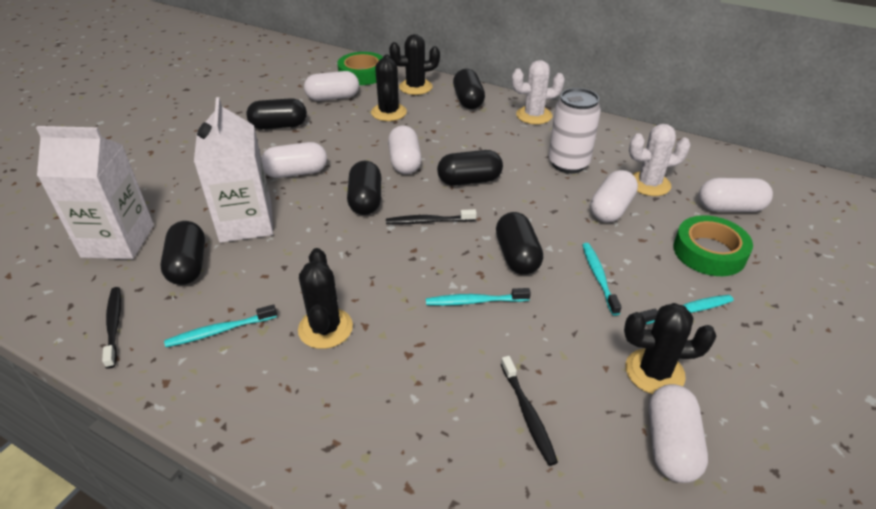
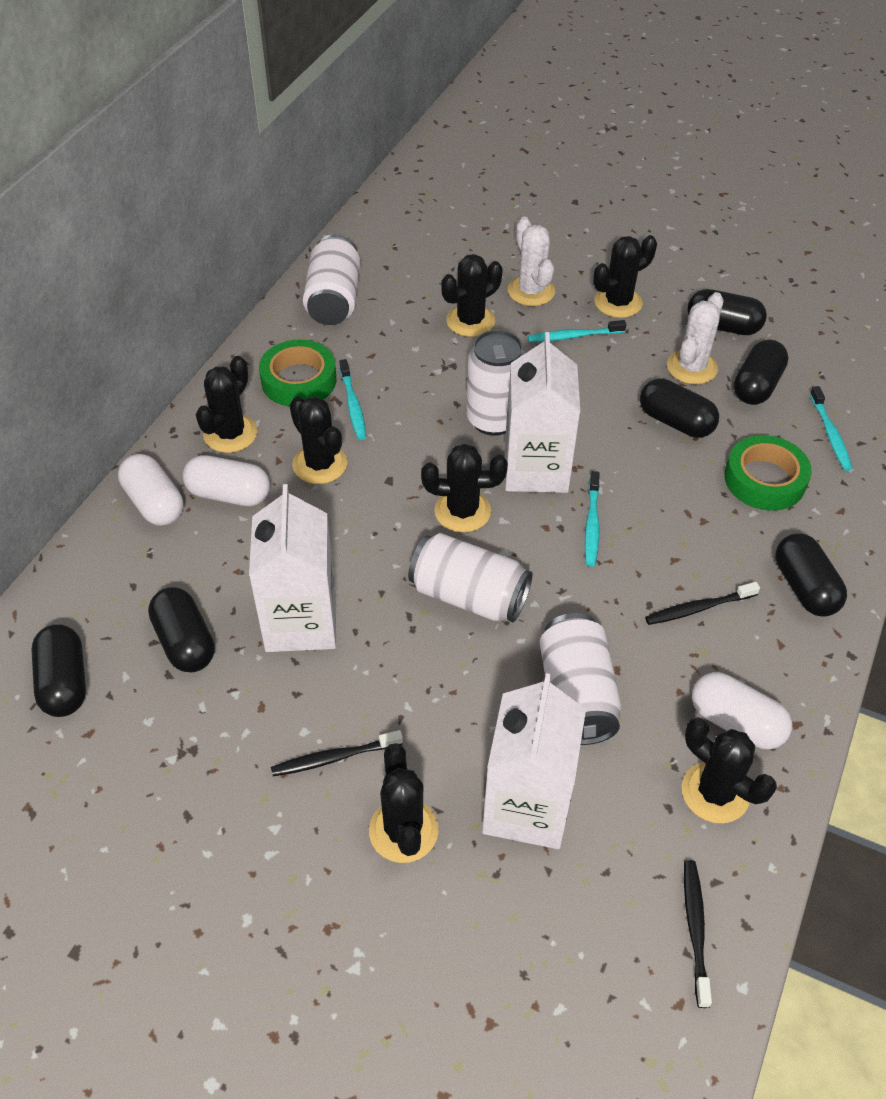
black cactus: 4 -> 7
white can: 1 -> 4
white capsule: 6 -> 3
white carton: 2 -> 3

